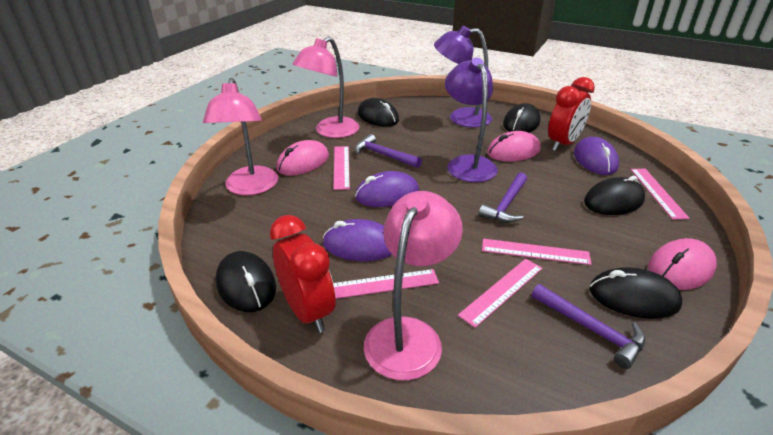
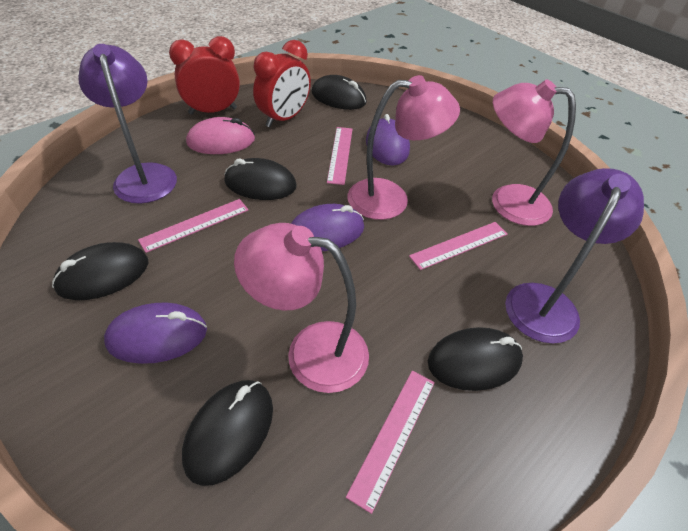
pink mouse: 3 -> 1
pink ruler: 5 -> 4
purple hammer: 3 -> 0

